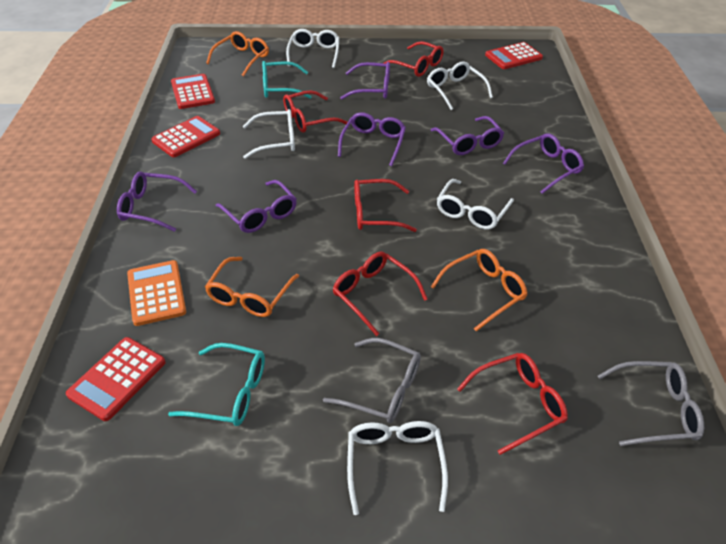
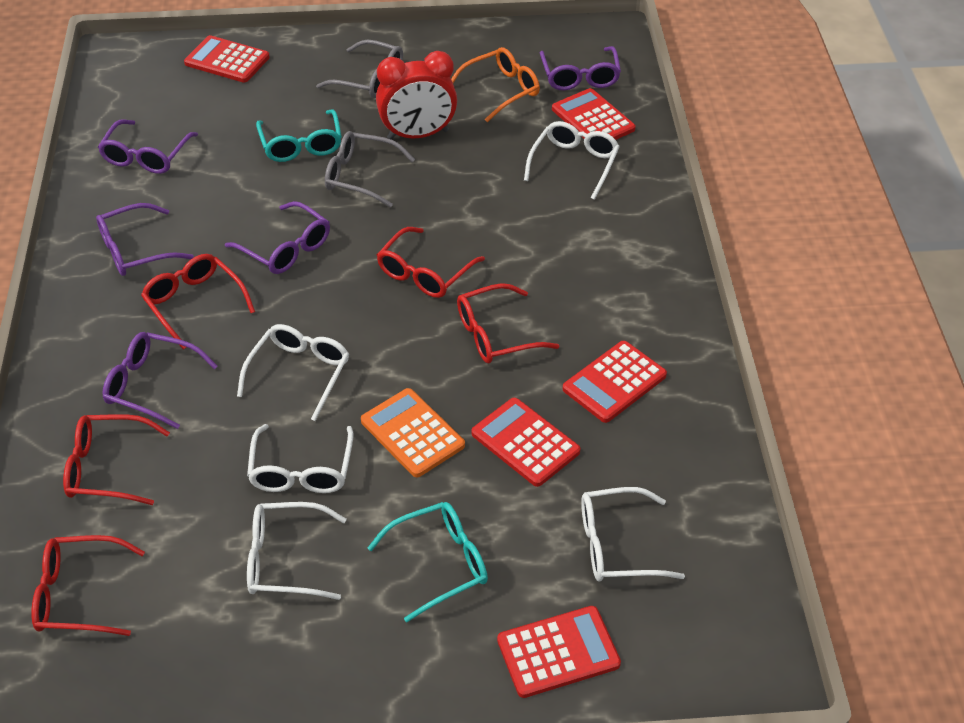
orange glasses: 3 -> 1
purple glasses: 6 -> 5
red calculator: 4 -> 5
red clock: 0 -> 1

